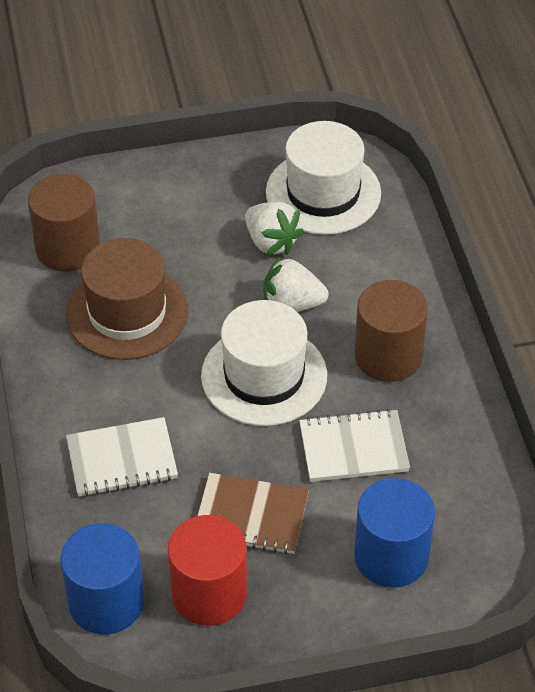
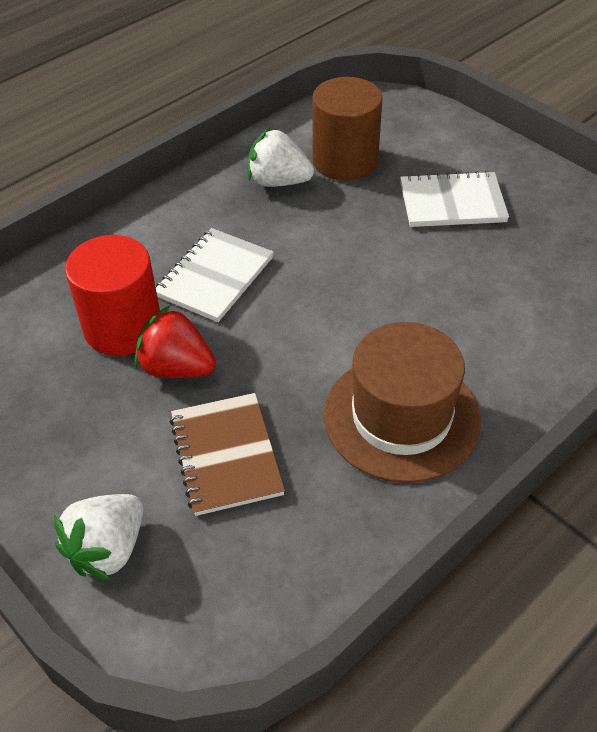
blue cylinder: 2 -> 0
brown cylinder: 2 -> 1
red strawberry: 0 -> 1
white hat: 2 -> 0

